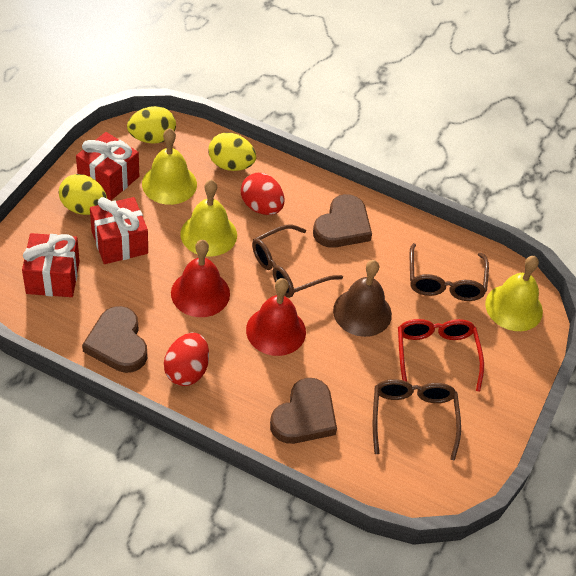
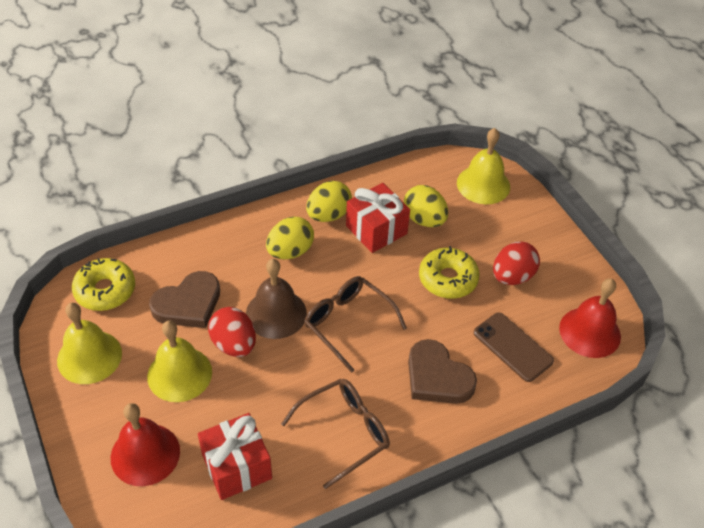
brown glasses: 3 -> 2
brown heart: 3 -> 2
brown phone: 0 -> 1
red gift: 3 -> 2
red glasses: 1 -> 0
yellow donut: 0 -> 2

